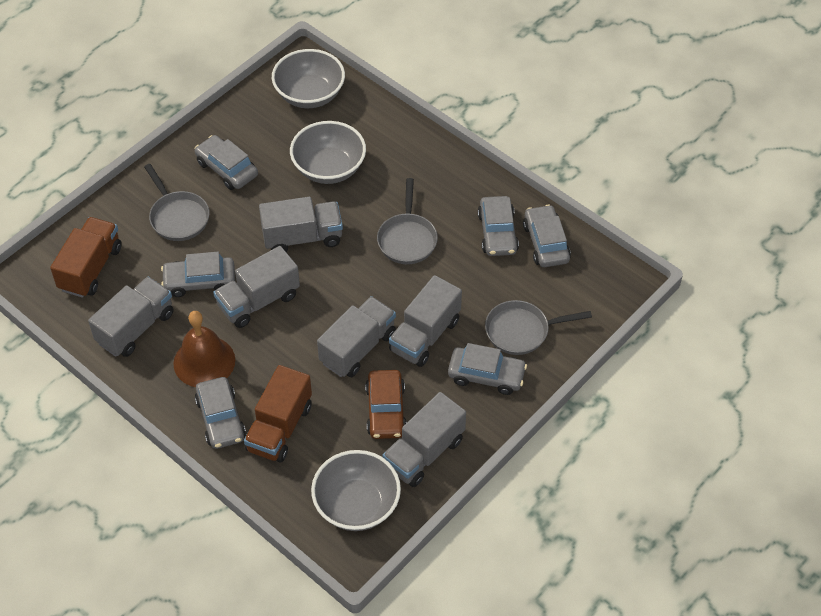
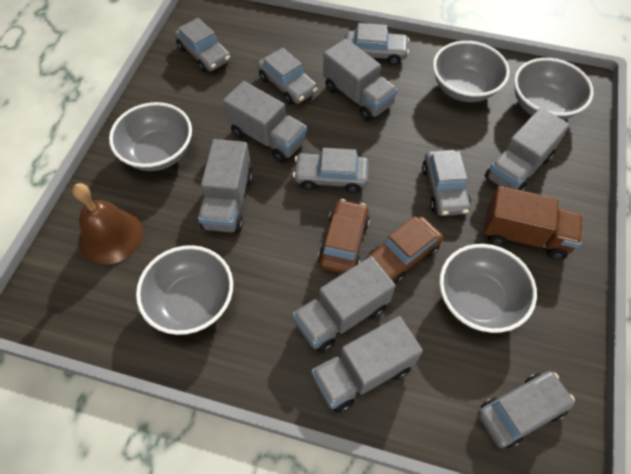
brown car: 1 -> 2
brown truck: 2 -> 1
grey bowl: 3 -> 5
grey pan: 3 -> 0

